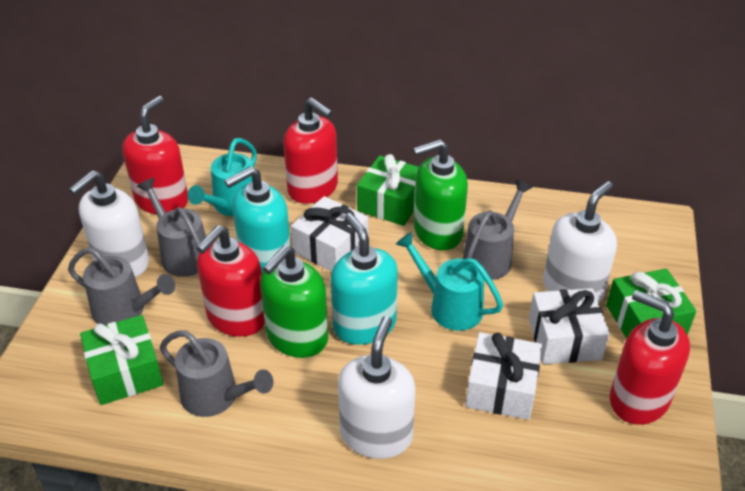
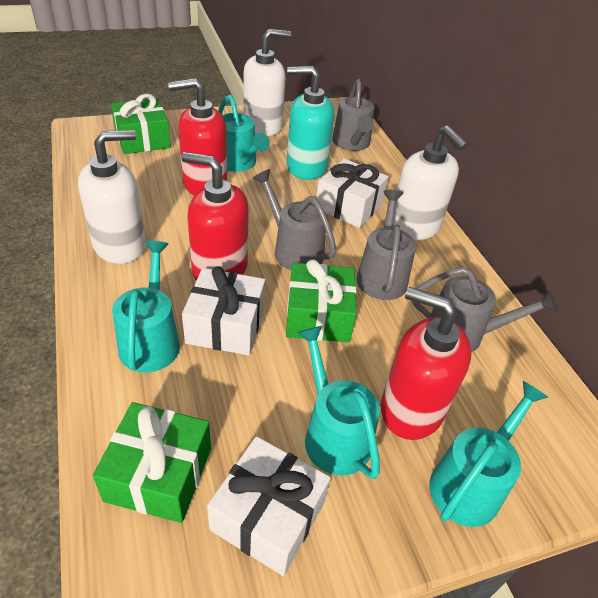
green soap dispenser: 2 -> 0
red soap dispenser: 4 -> 3
turquoise soap dispenser: 2 -> 1
turquoise watering can: 2 -> 4

